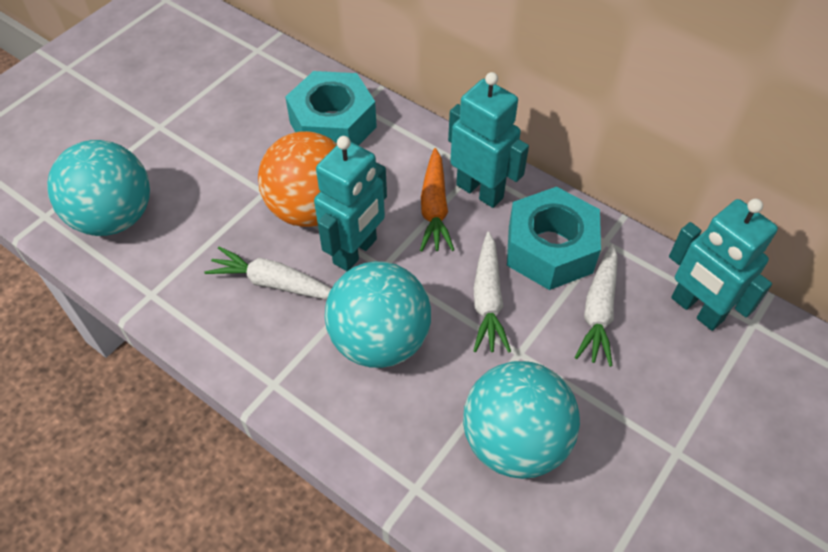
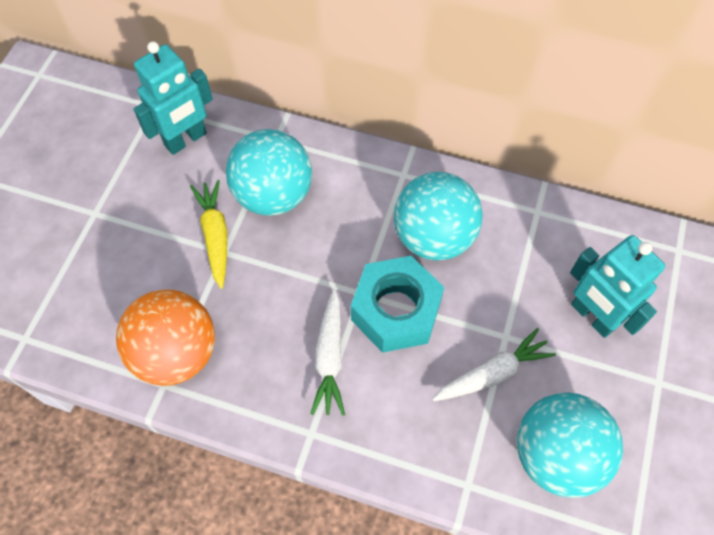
orange carrot: 1 -> 0
turquoise nut: 2 -> 1
turquoise robot: 3 -> 2
white carrot: 3 -> 2
yellow carrot: 0 -> 1

